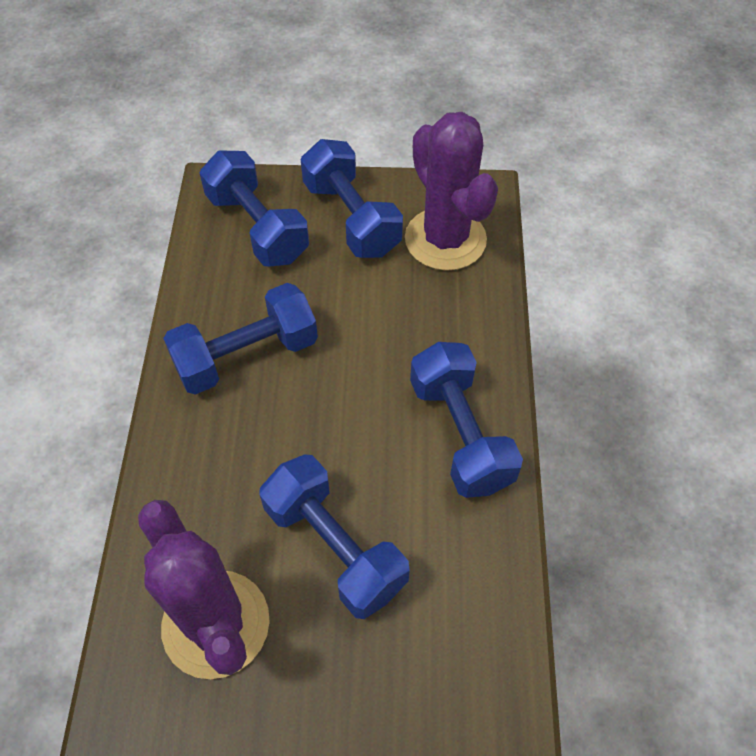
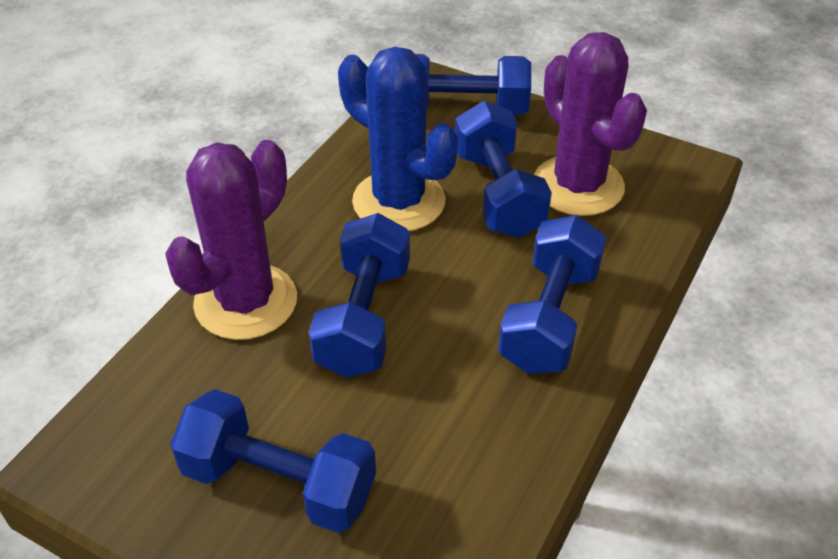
blue cactus: 0 -> 1

